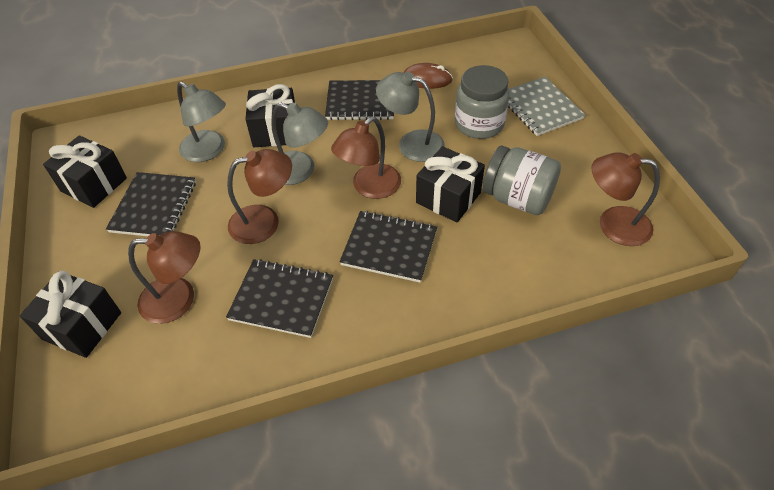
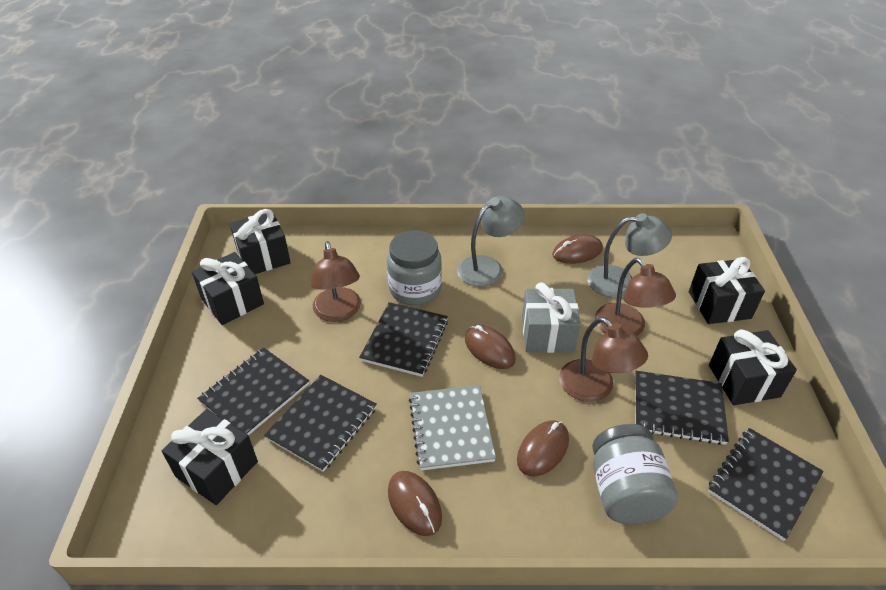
black gift: 4 -> 5
black notebook: 4 -> 5
brown lamp: 4 -> 3
brown mouse: 1 -> 4
grey gift: 0 -> 1
grey lamp: 3 -> 2

